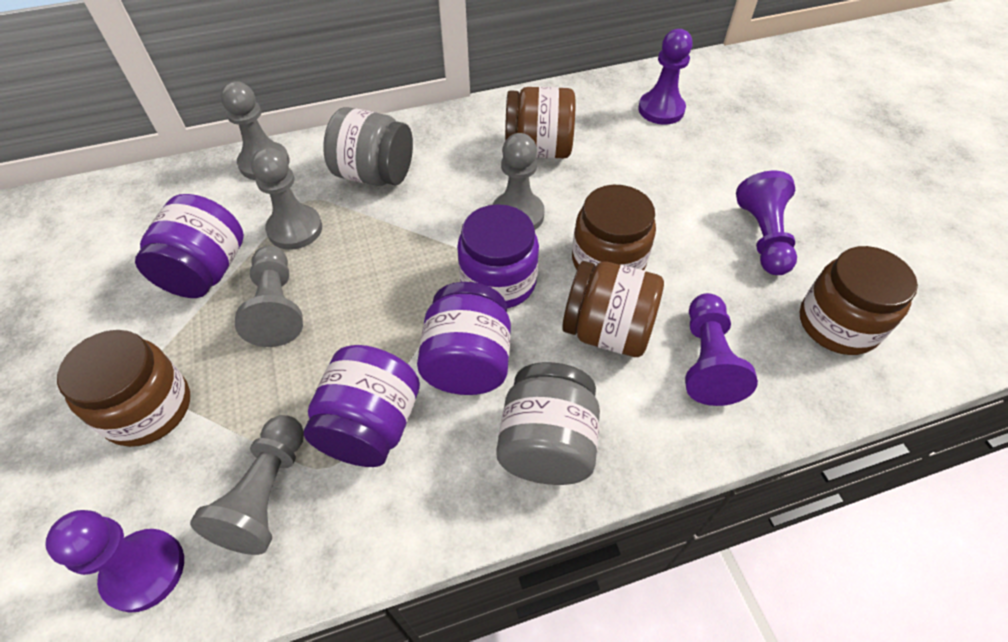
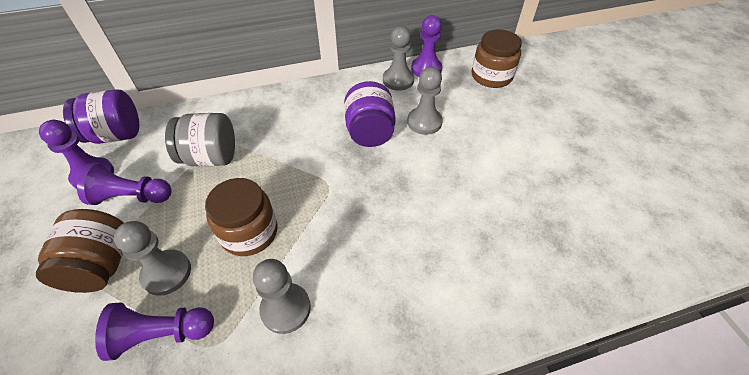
brown jar: 5 -> 3
grey jar: 2 -> 1
grey pawn: 5 -> 4
purple jar: 4 -> 2

